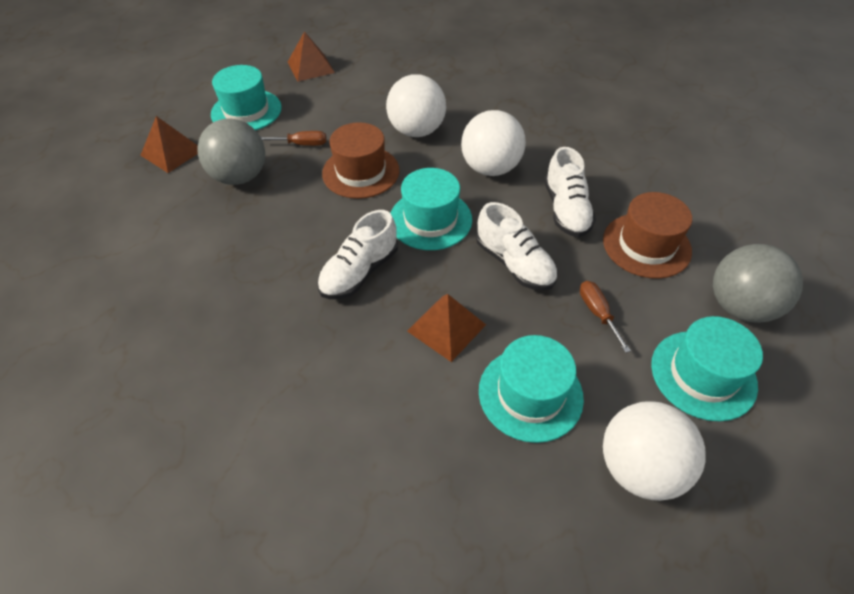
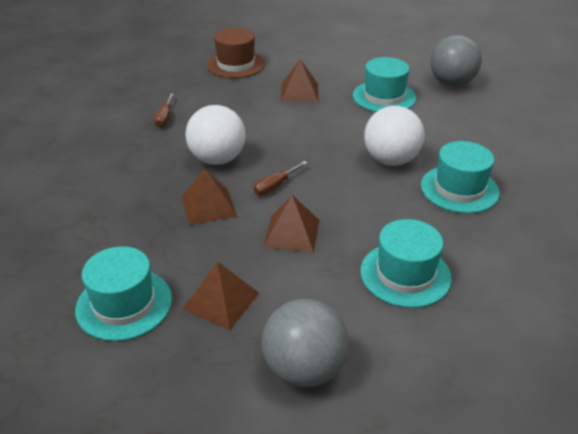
brown hat: 2 -> 1
brown pyramid: 3 -> 4
white ball: 3 -> 2
white shoe: 3 -> 0

